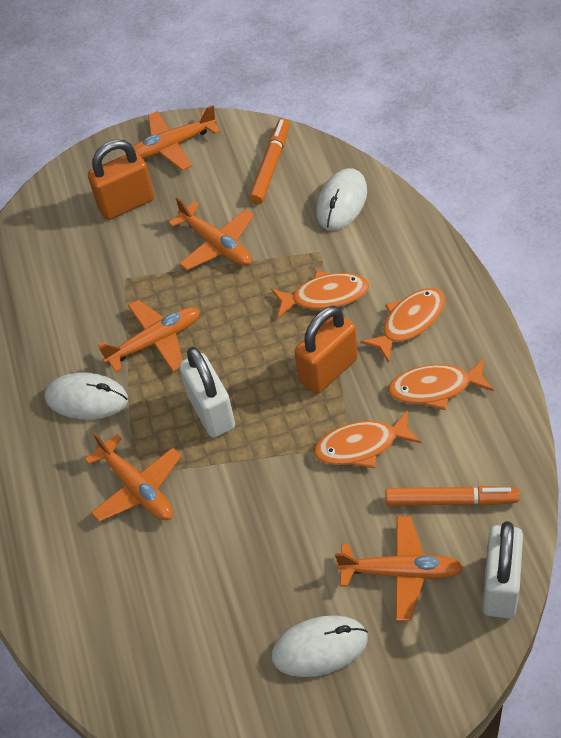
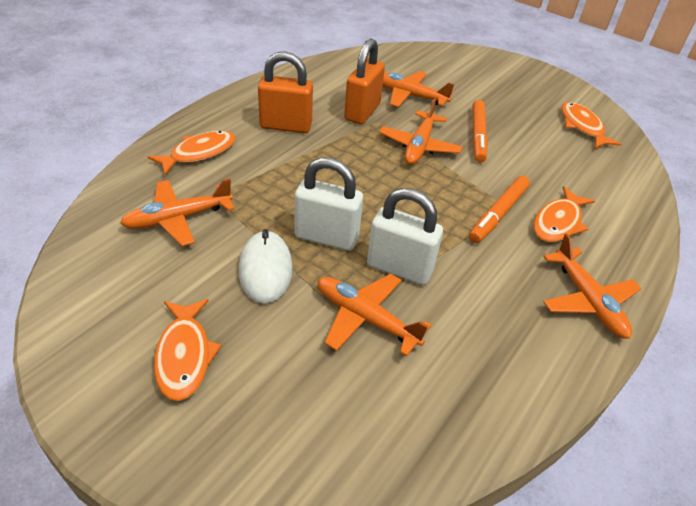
white mouse: 3 -> 1

